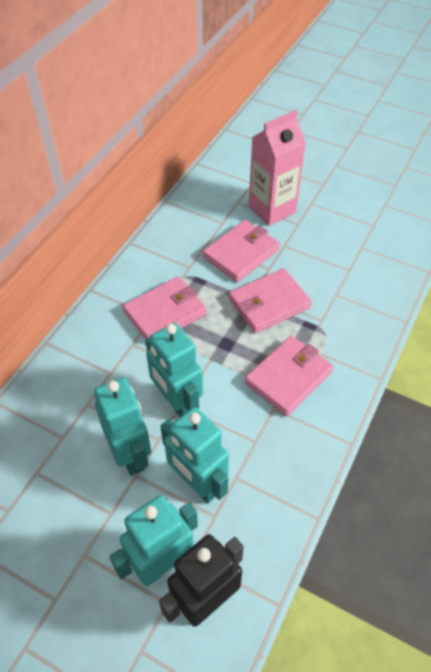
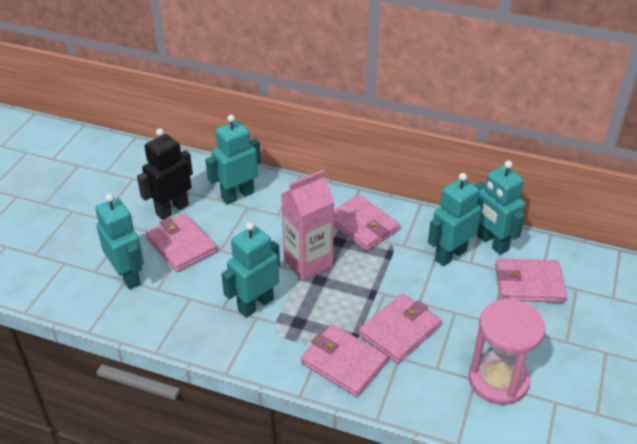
pink hourglass: 0 -> 1
pink wallet: 4 -> 5
turquoise robot: 4 -> 5

